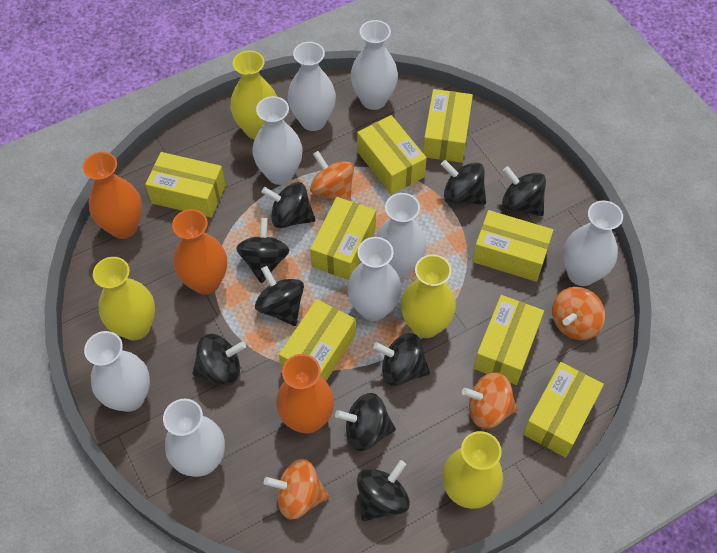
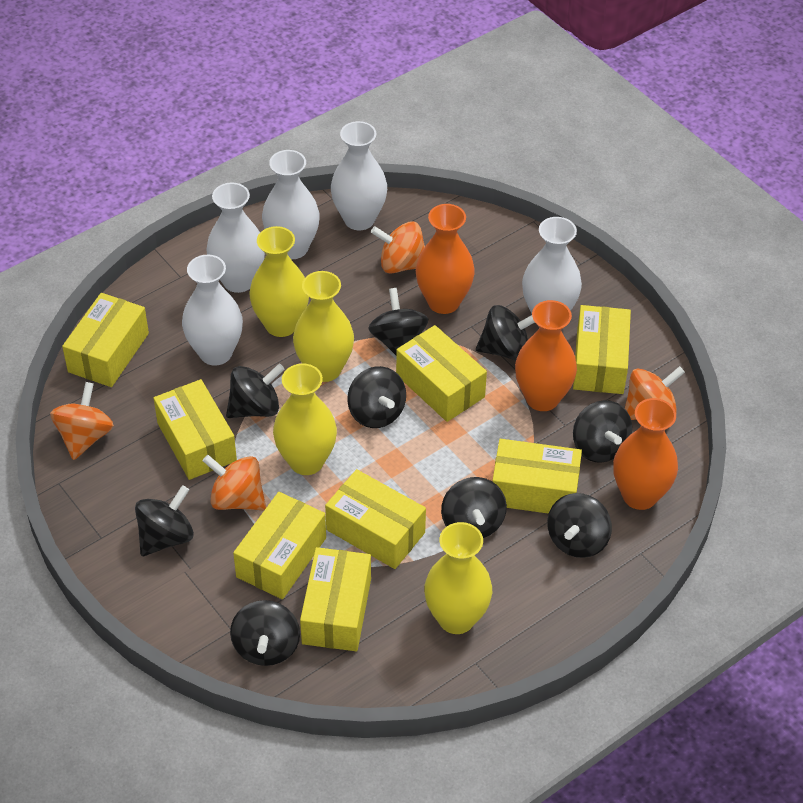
white vase: 8 -> 5

